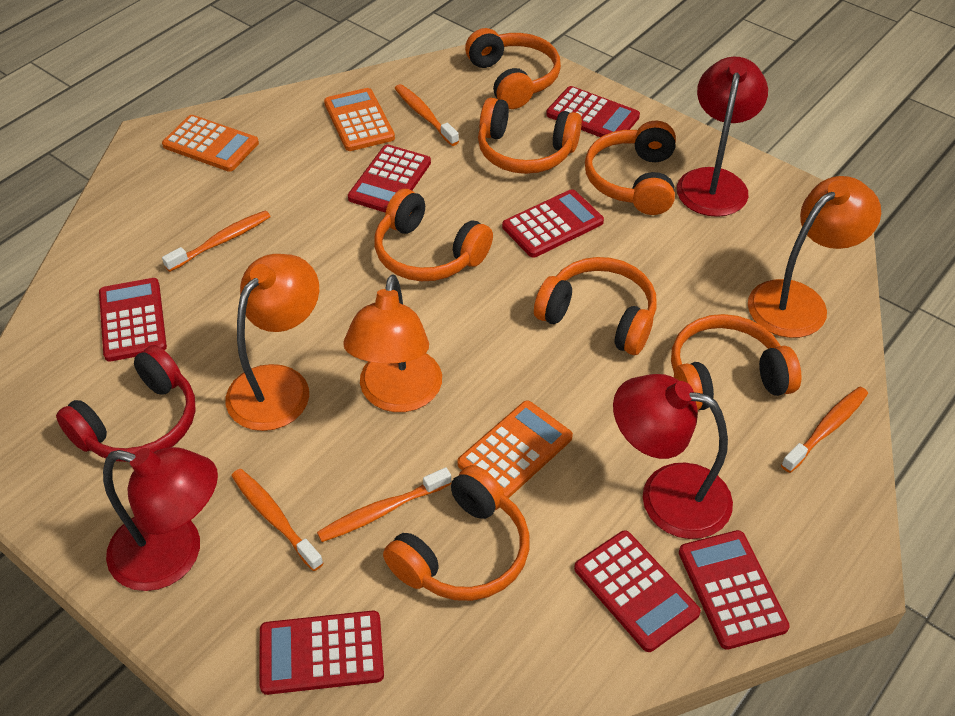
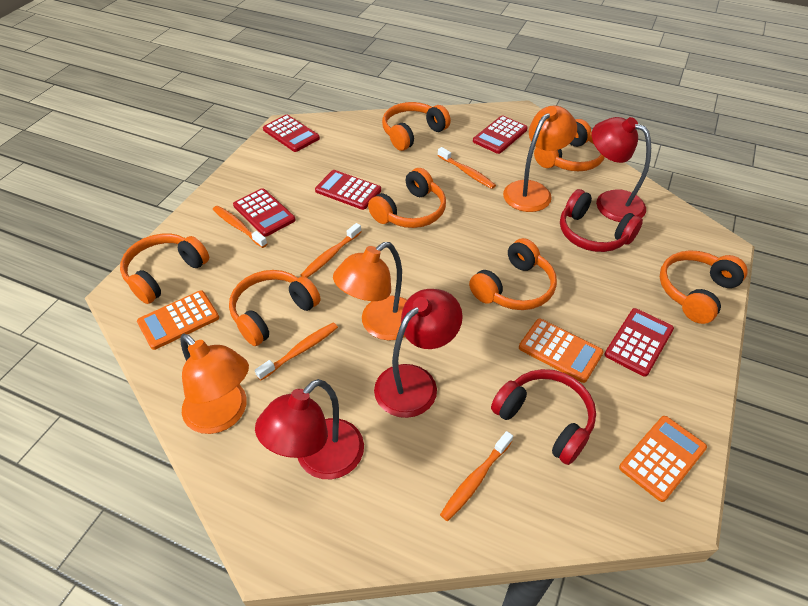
red calculator: 7 -> 5
red headphones: 1 -> 2

